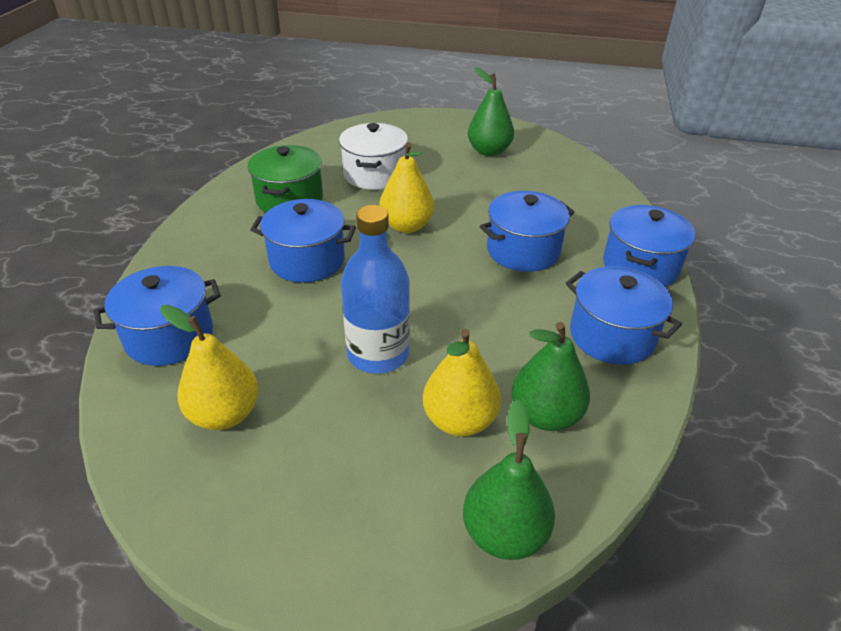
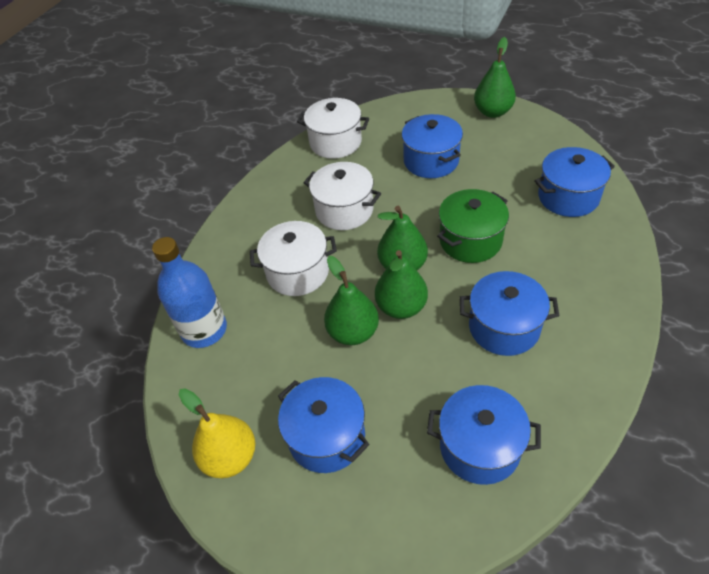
green pear: 3 -> 4
white pot: 1 -> 3
yellow pear: 3 -> 1

